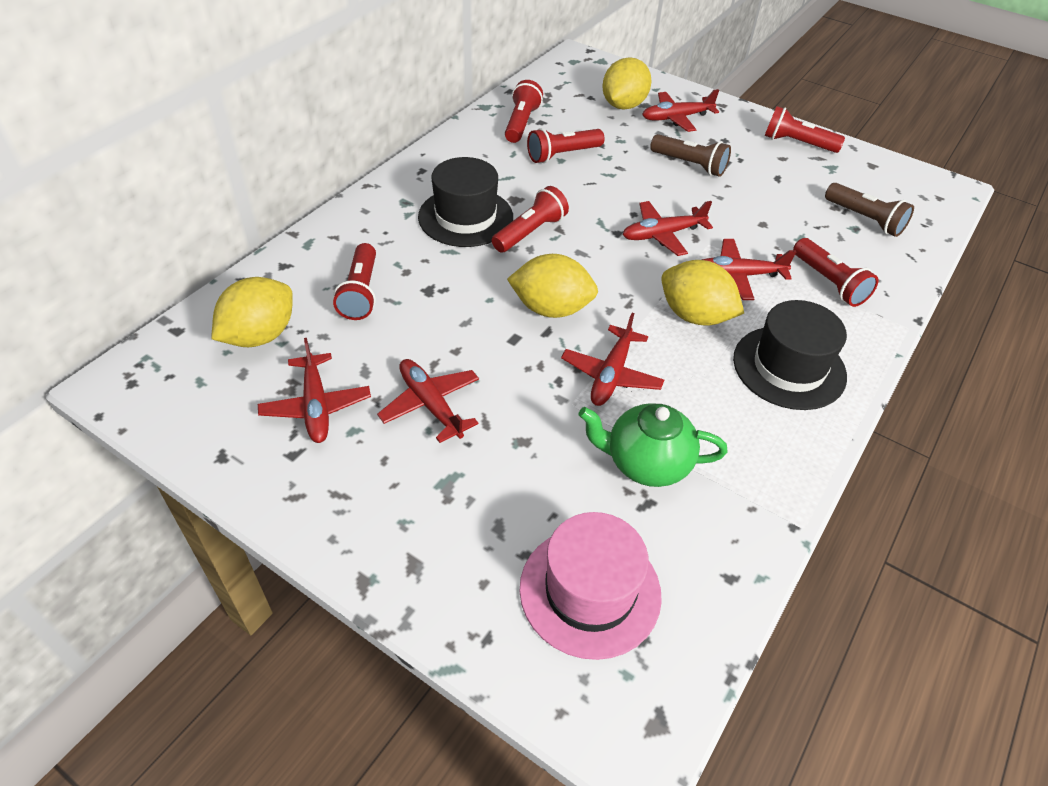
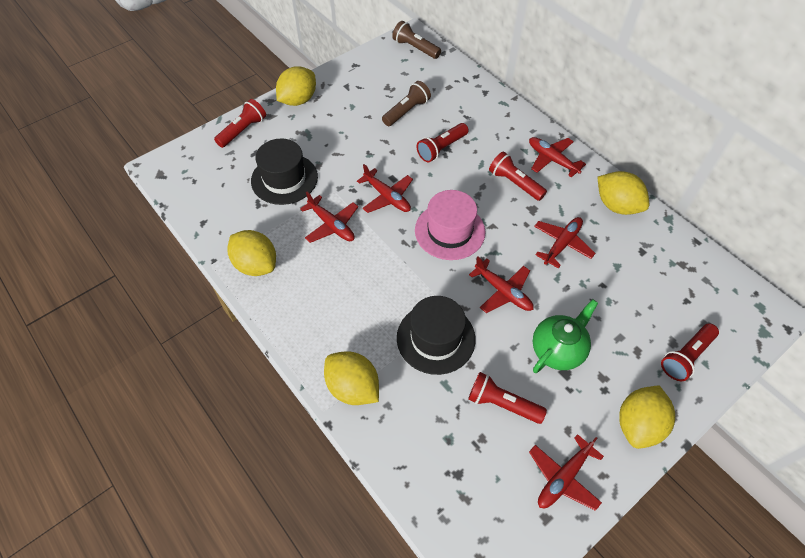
red flashlight: 6 -> 5
yellow lemon: 4 -> 5

